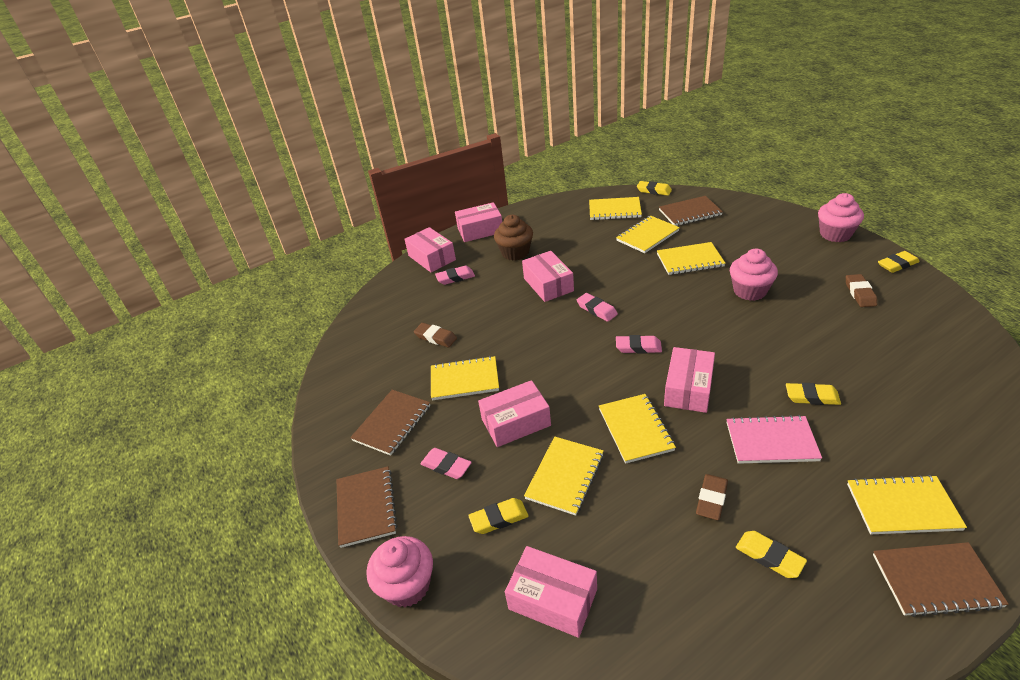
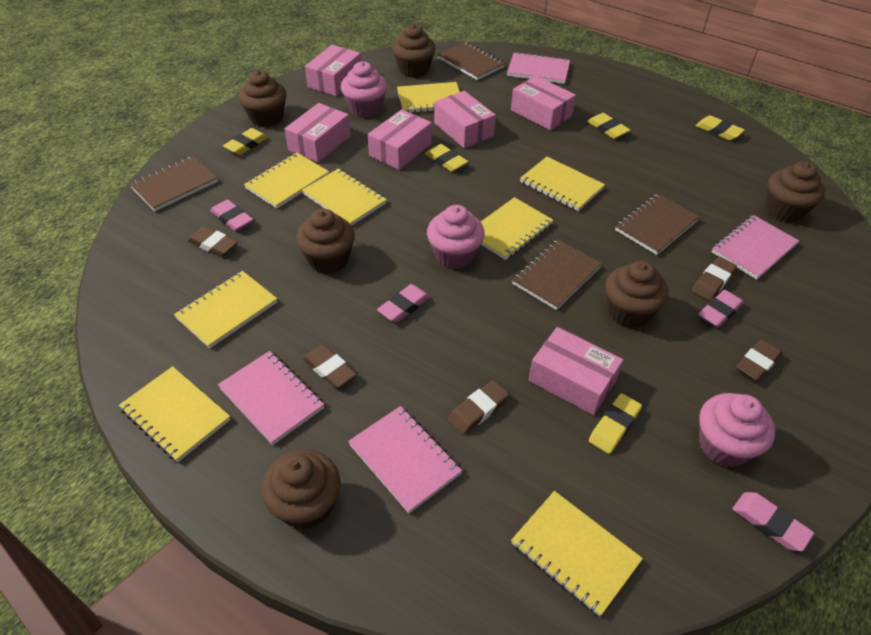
brown cupcake: 1 -> 6
brown eraser: 3 -> 5
pink notebook: 1 -> 4
yellow notebook: 7 -> 8

